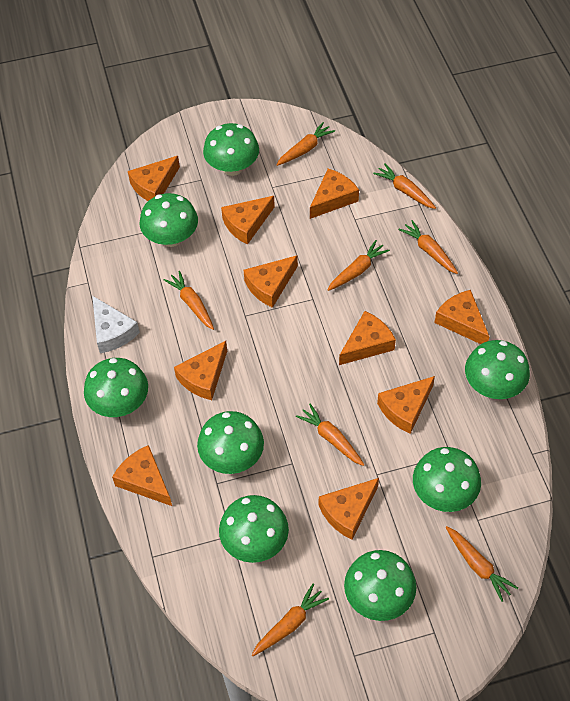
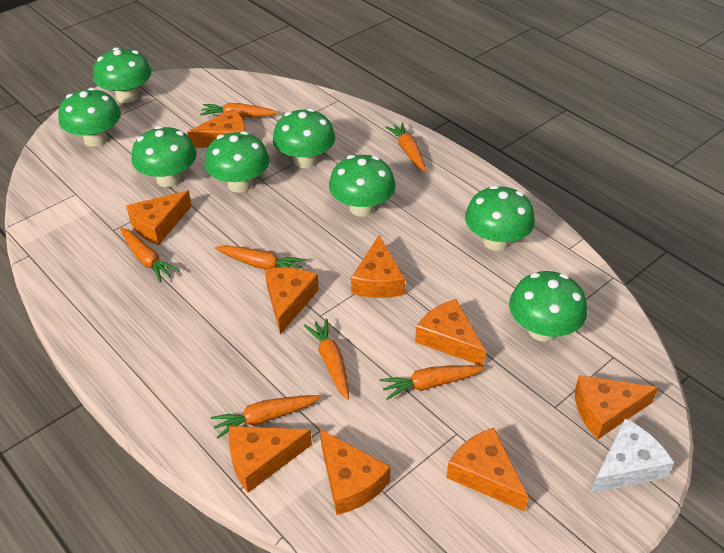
orange carrot: 8 -> 7
orange cheese: 10 -> 9

